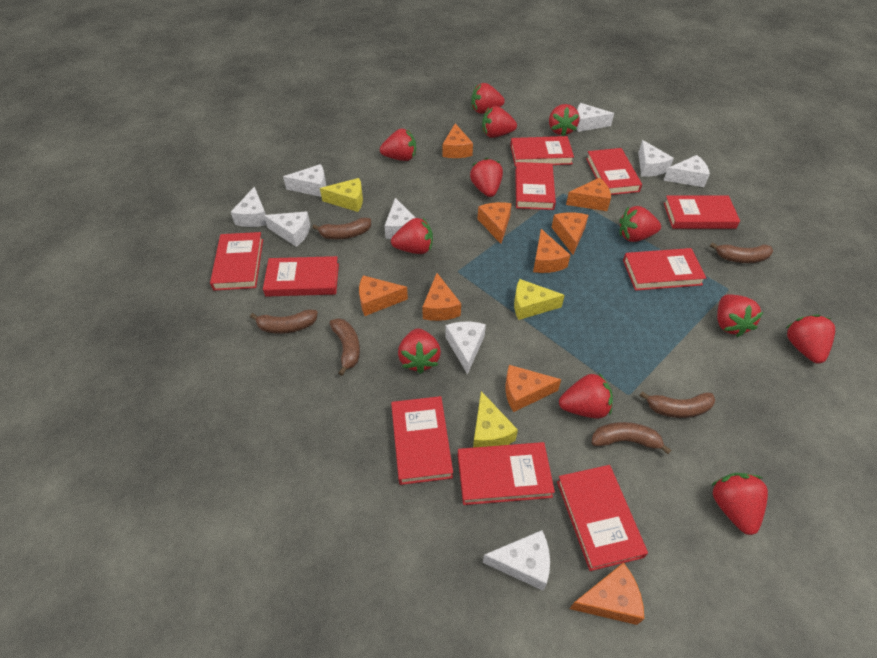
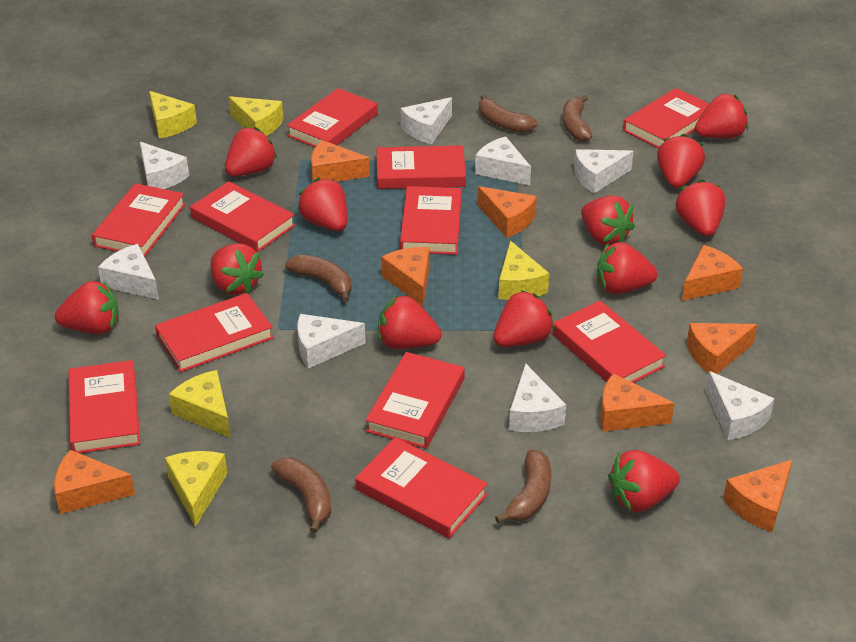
brown banana: 6 -> 5
orange cheese: 9 -> 8
red book: 10 -> 11
white cheese: 9 -> 8
yellow cheese: 3 -> 5

